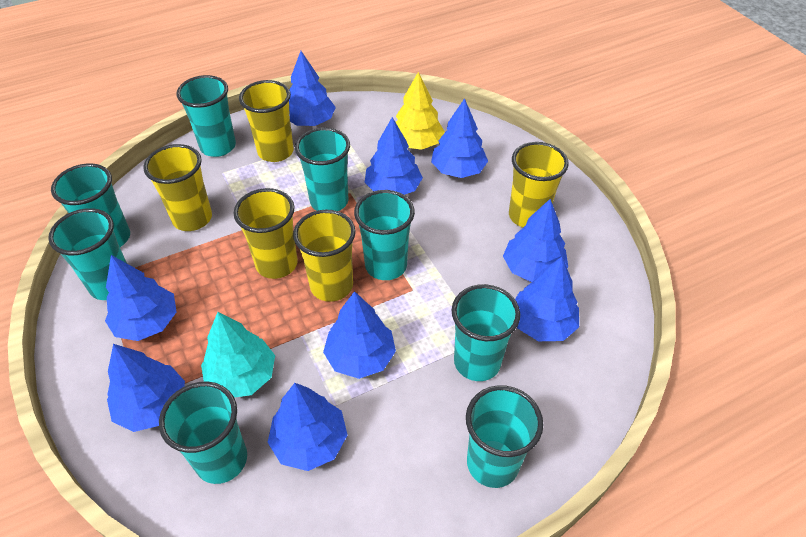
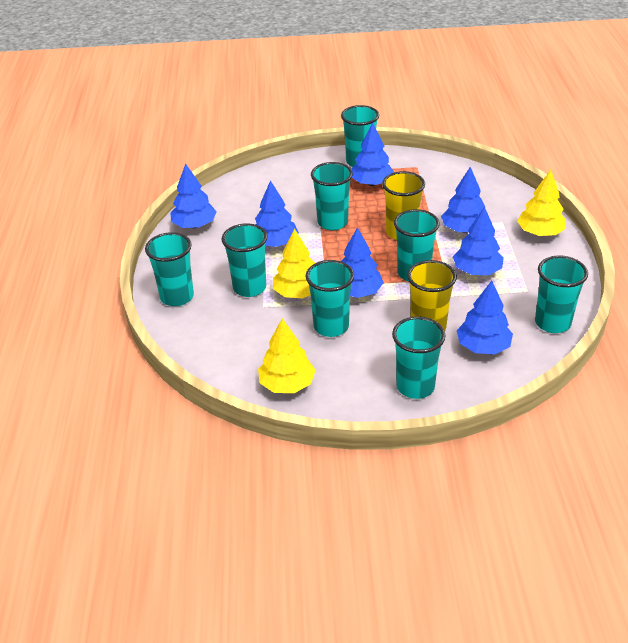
blue tree: 9 -> 7
turquoise tree: 1 -> 0
yellow cup: 5 -> 2
yellow tree: 1 -> 3

